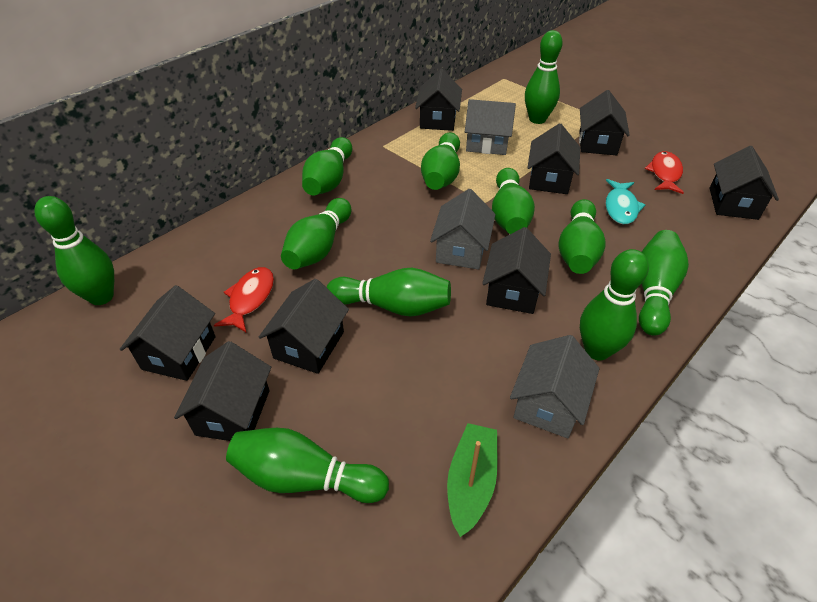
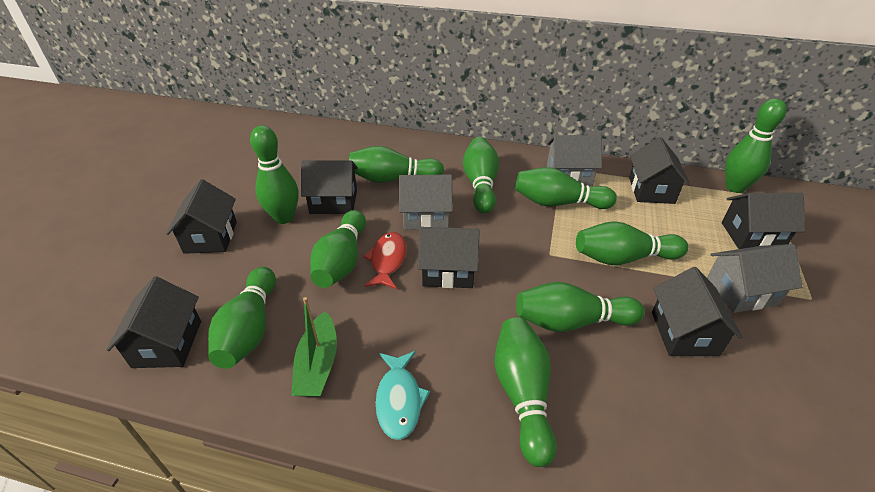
black house: 8 -> 7
green bowling pin: 11 -> 10
red fish: 2 -> 1

